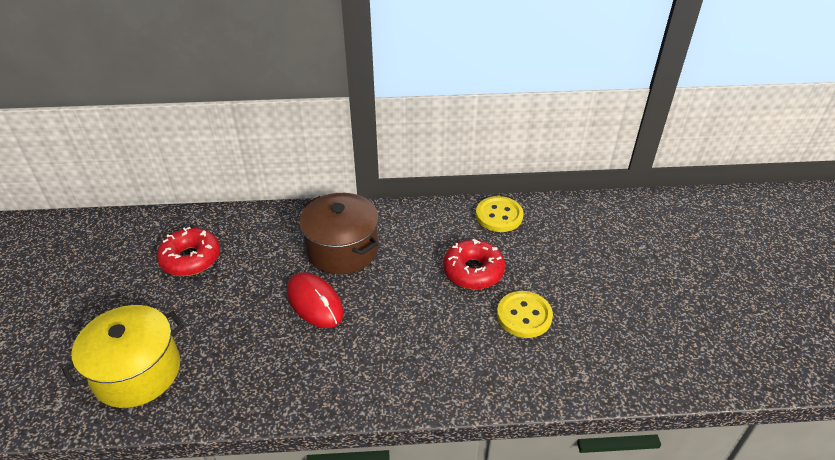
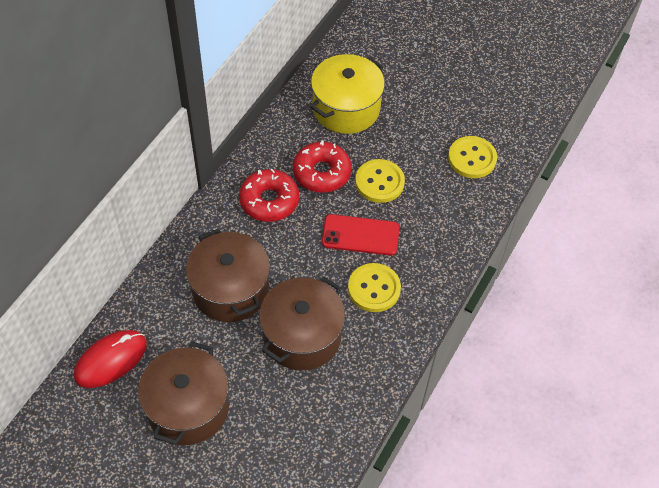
brown pot: 1 -> 3
red phone: 0 -> 1
yellow button: 2 -> 3

